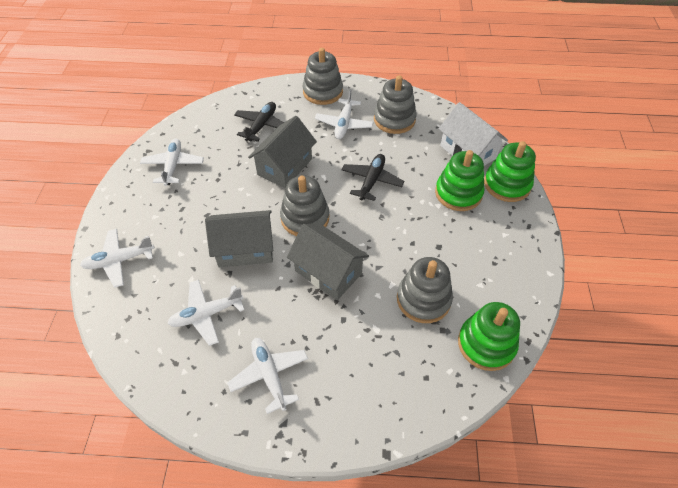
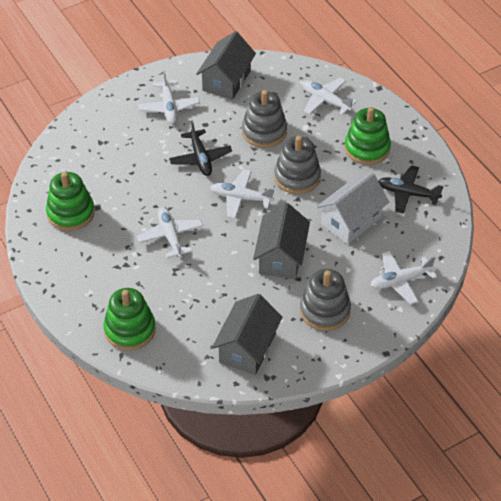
grey stacking toy: 4 -> 3

